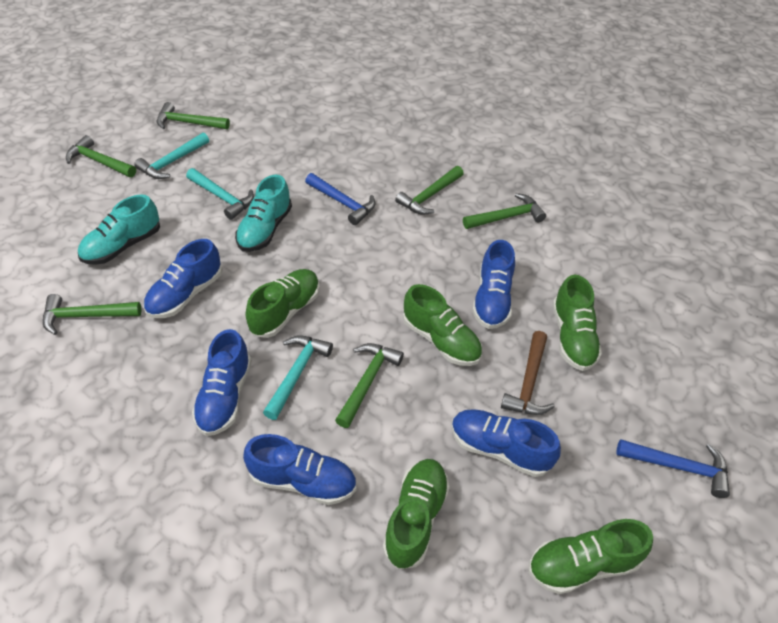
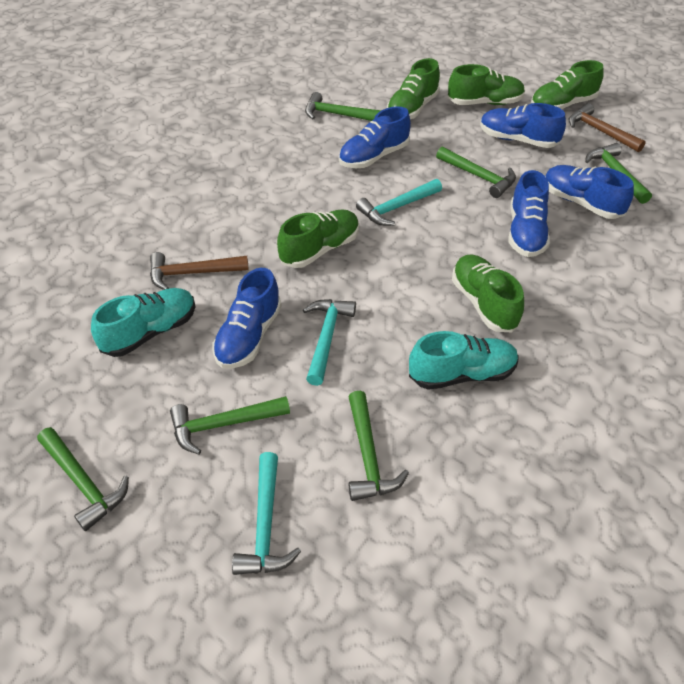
blue hammer: 2 -> 0
brown hammer: 1 -> 2

